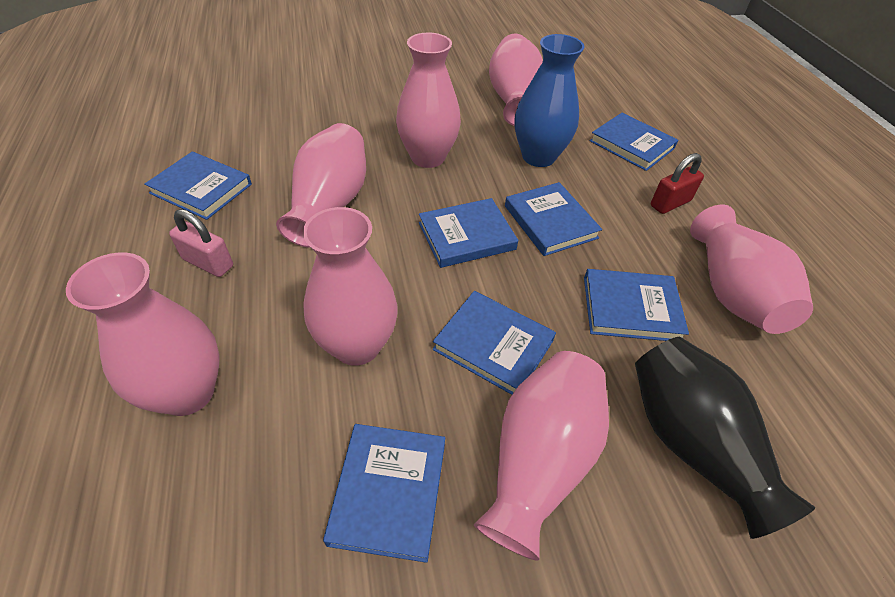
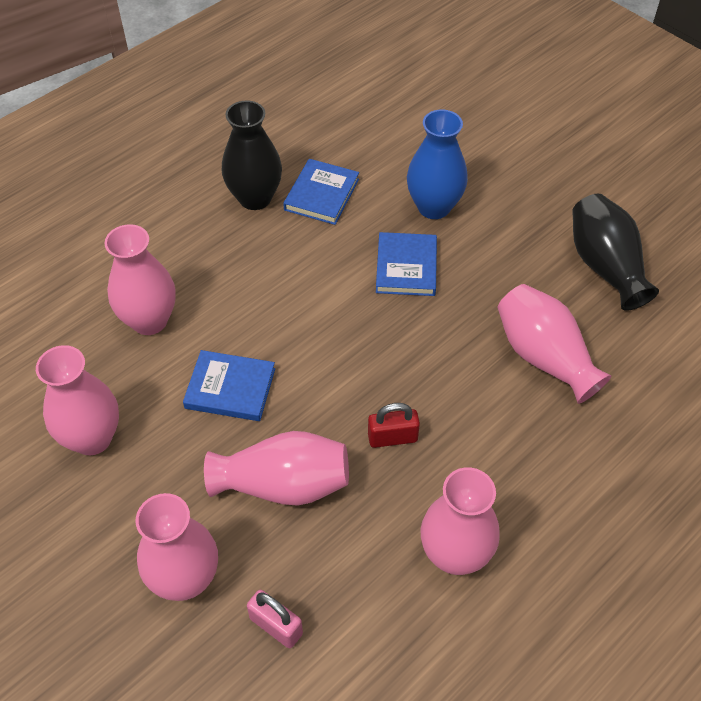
black vase: 1 -> 2
blue book: 7 -> 3
pink vase: 7 -> 6

